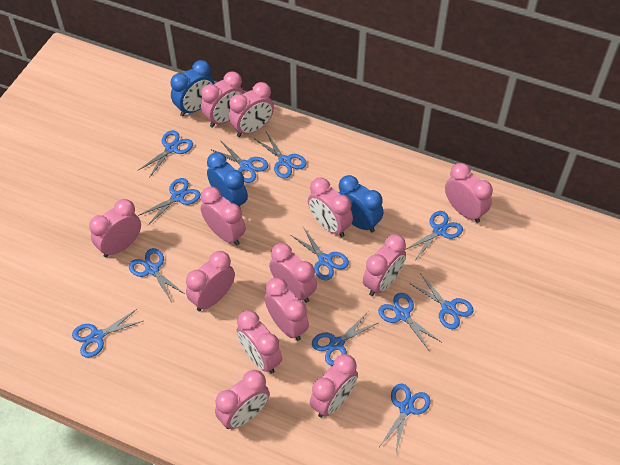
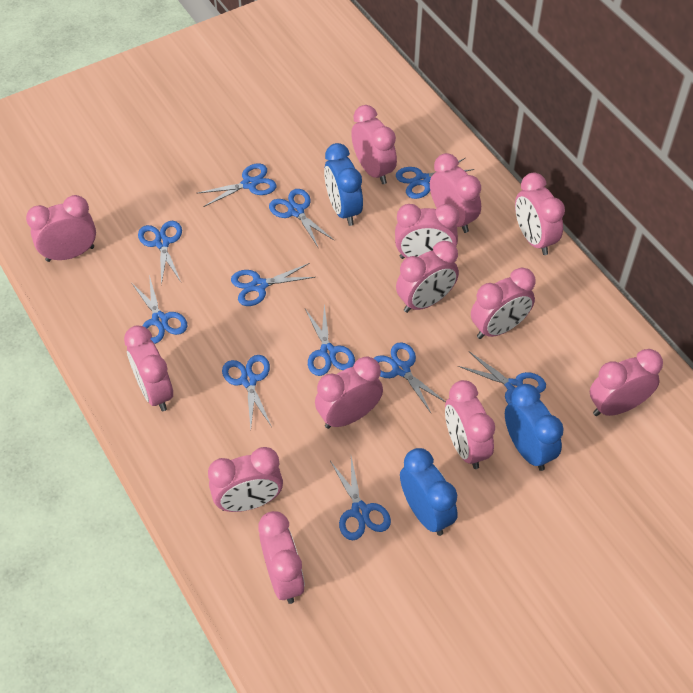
blue scissors: 12 -> 11

